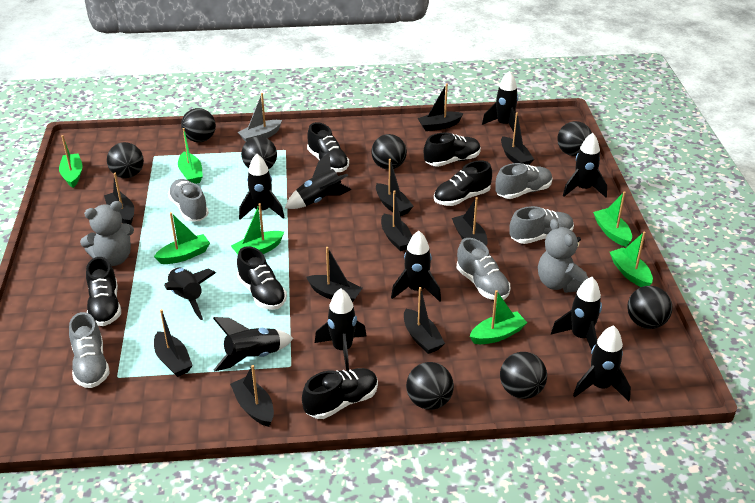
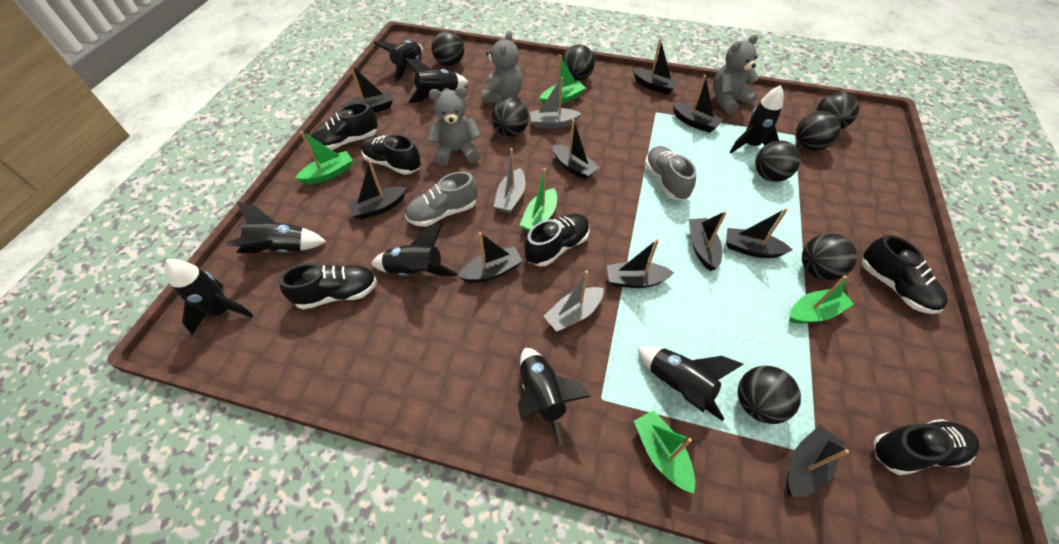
black rocket: 10 -> 8
green boat: 7 -> 5
grey boat: 1 -> 3
grey shoe: 5 -> 2
grey teddy bear: 2 -> 3

